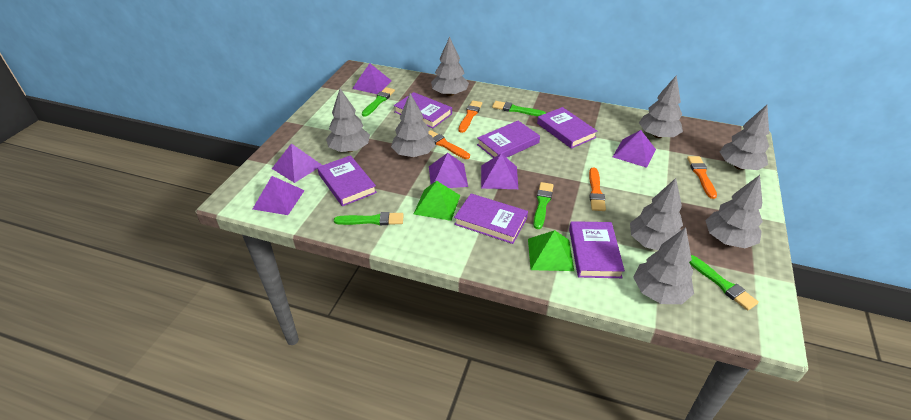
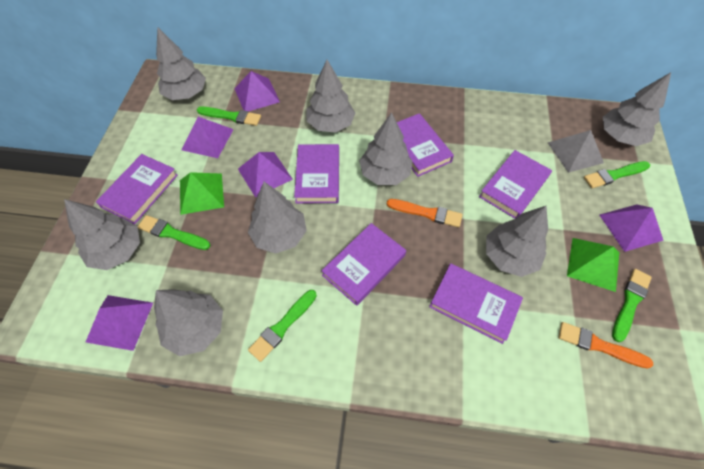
grey pyramid: 0 -> 1
orange brush: 4 -> 2
purple pyramid: 6 -> 5

